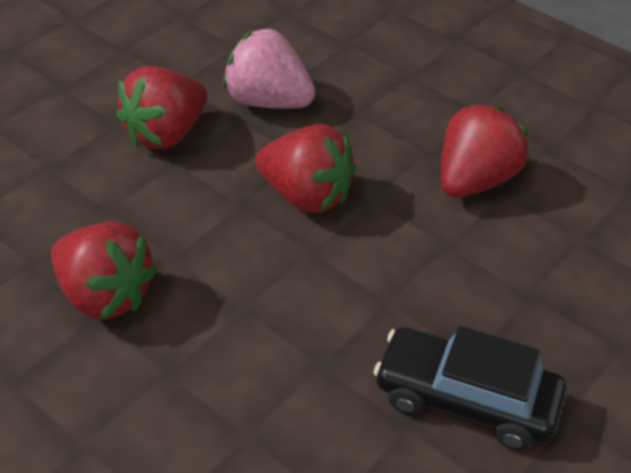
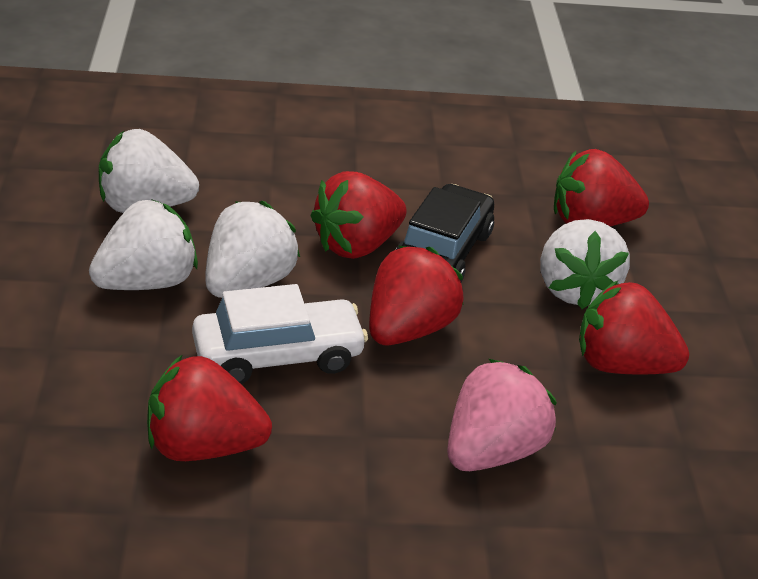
red strawberry: 4 -> 5
white car: 0 -> 1
white strawberry: 0 -> 4

